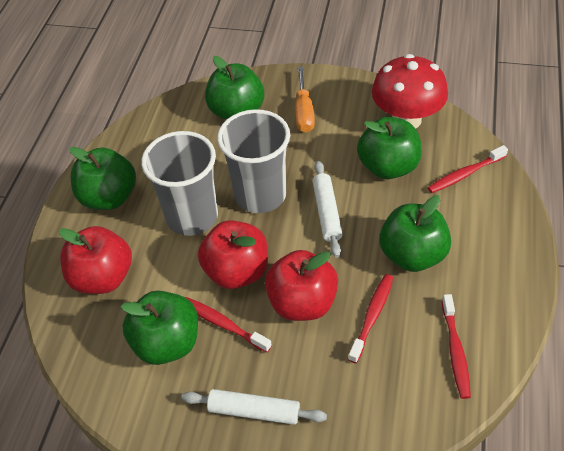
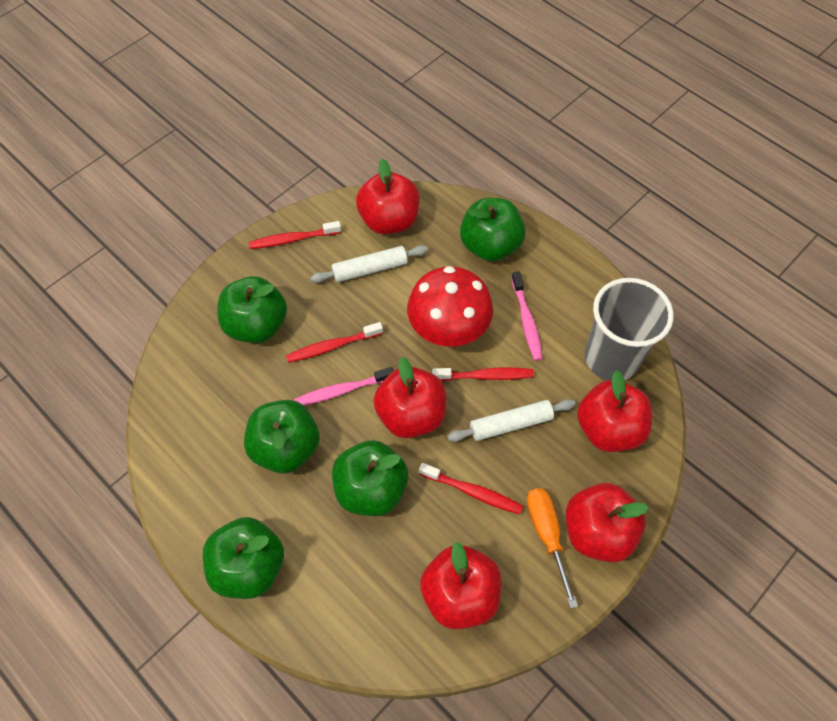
grey cup: 2 -> 1
pink toothbrush: 0 -> 2
red apple: 3 -> 5

